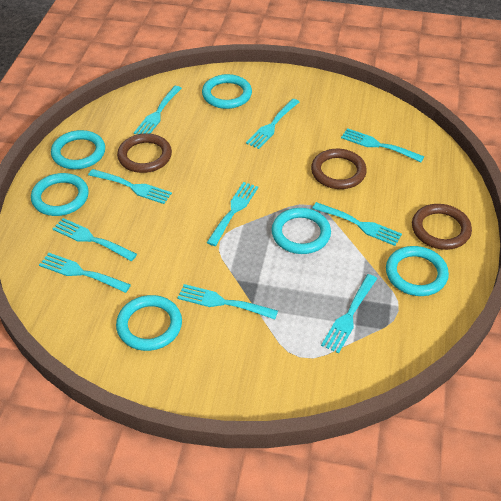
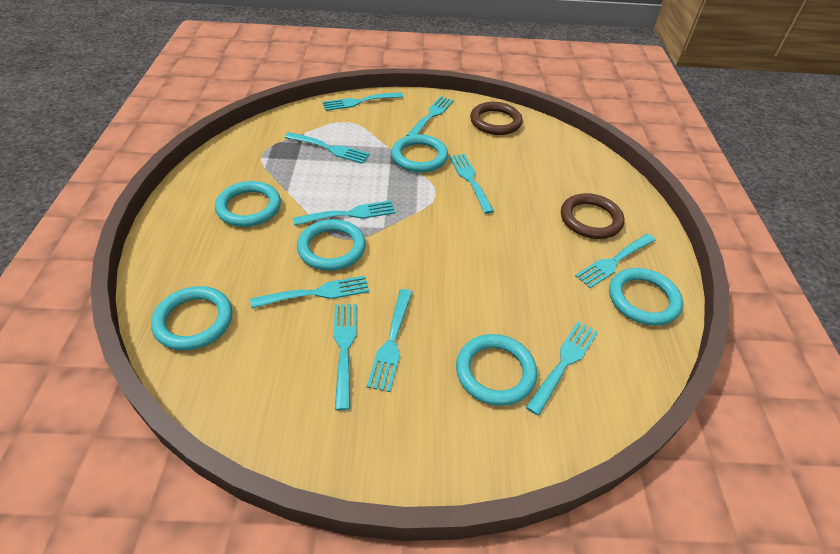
brown ring: 3 -> 2

